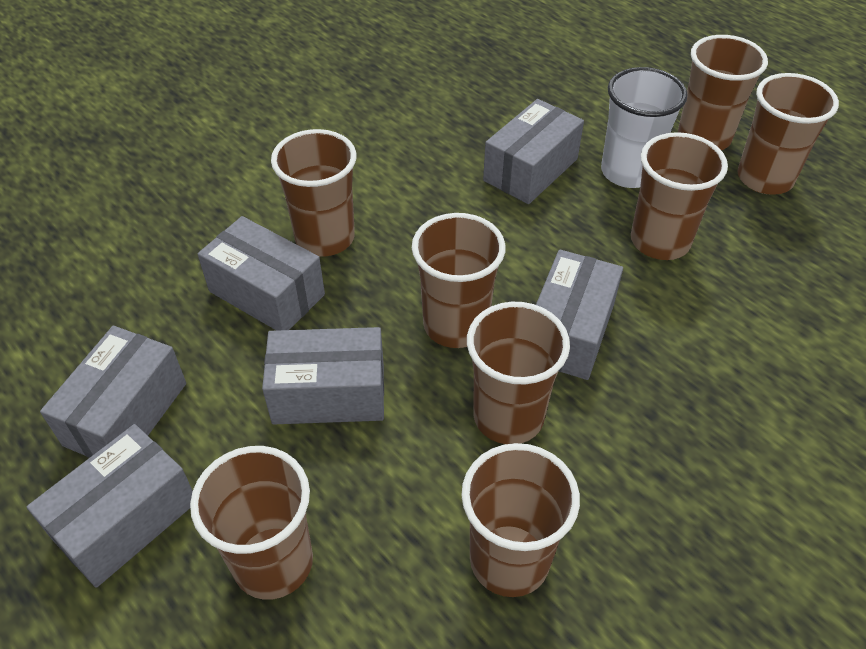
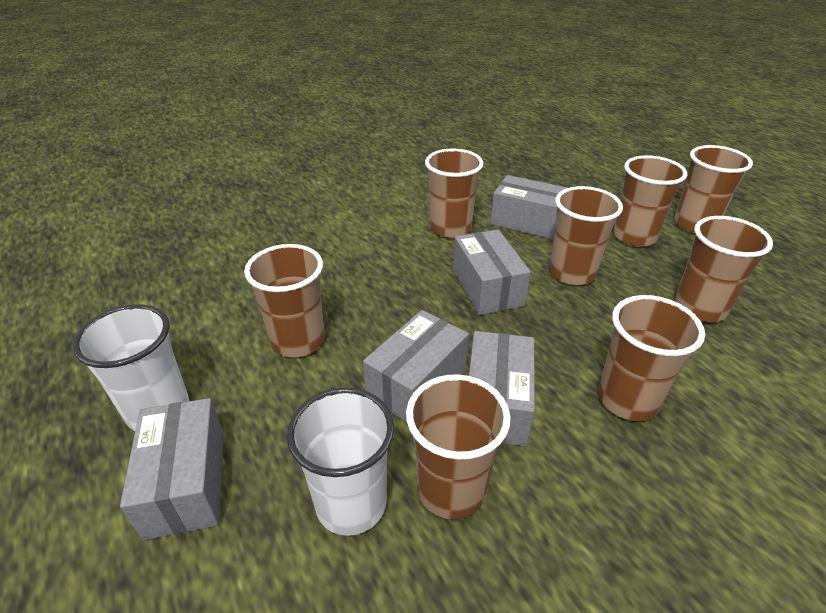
grey box: 6 -> 5
white cup: 1 -> 2

